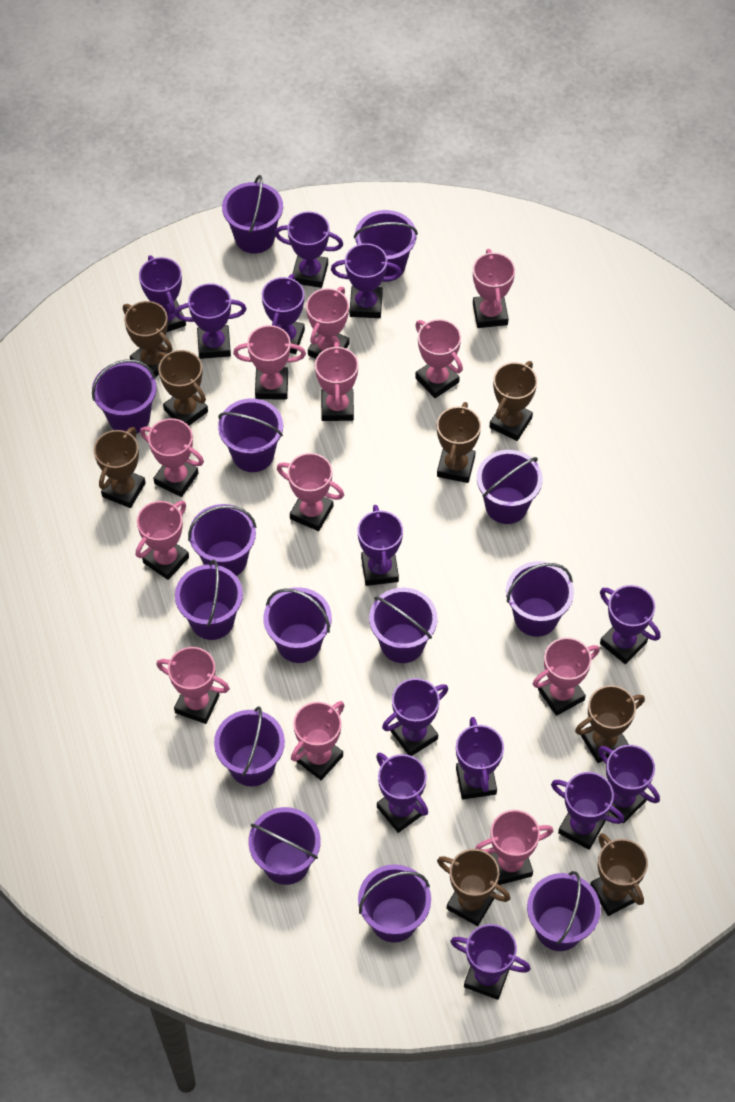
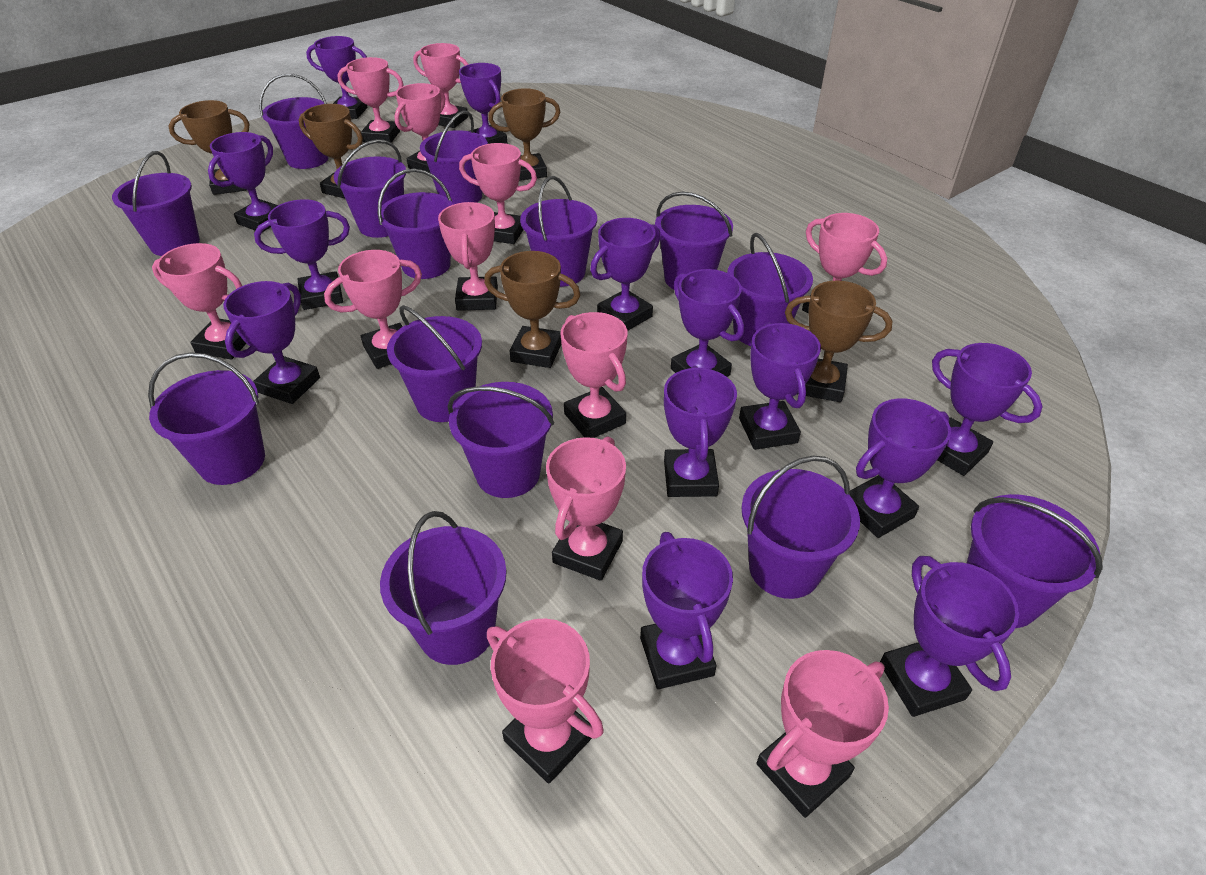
brown trophy: 8 -> 5

